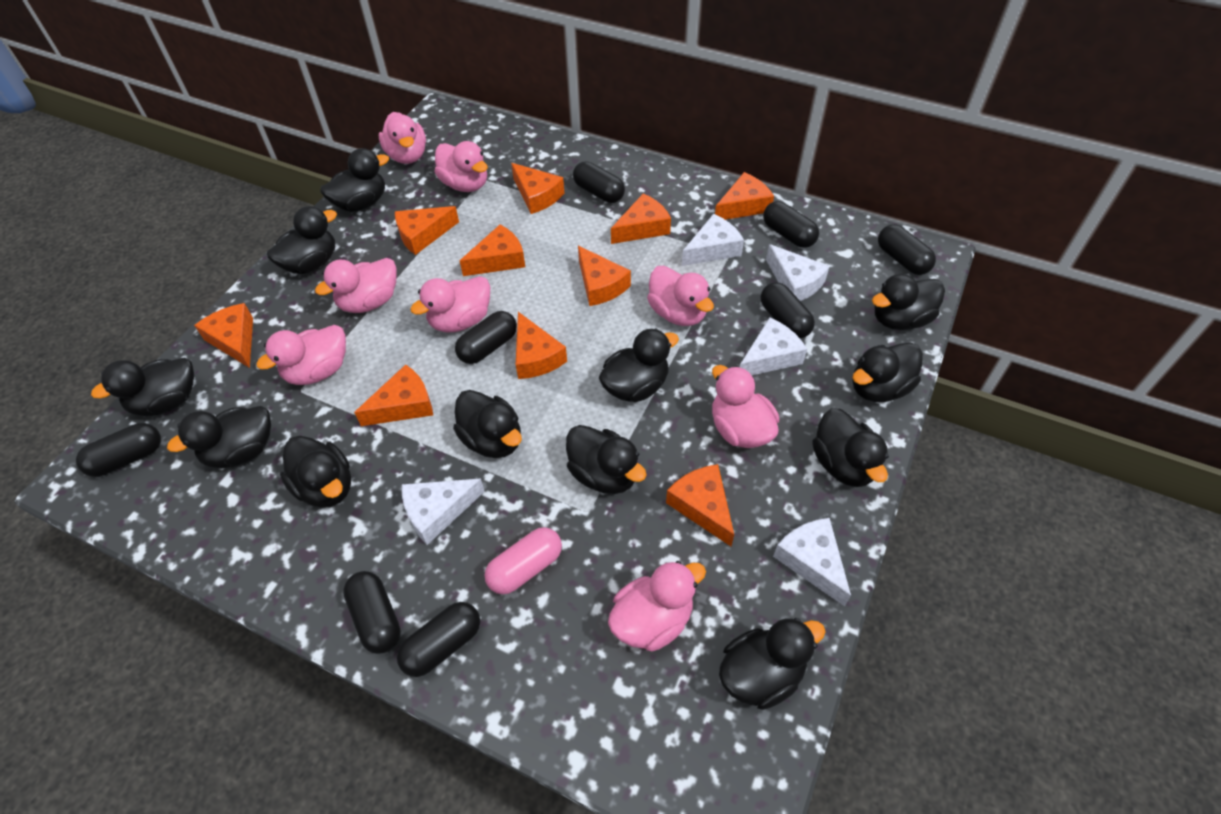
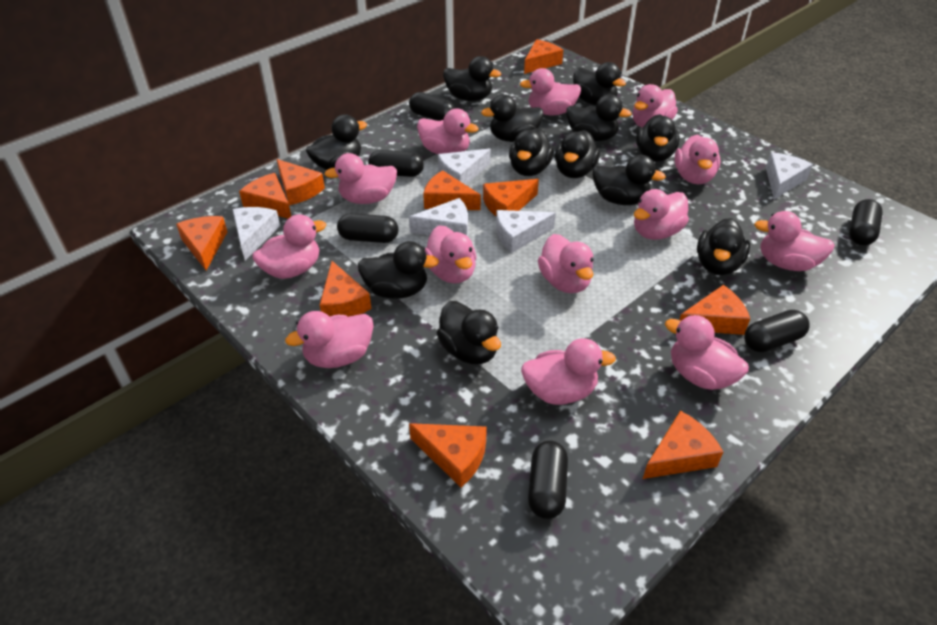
black capsule: 8 -> 6
pink capsule: 1 -> 0
pink duck: 8 -> 13

